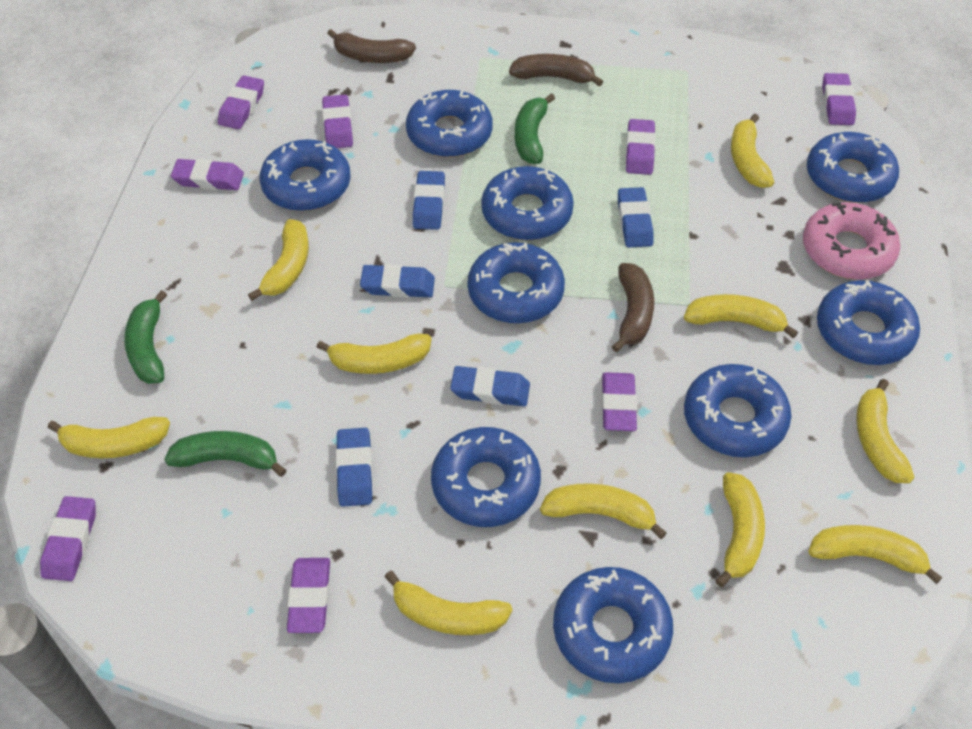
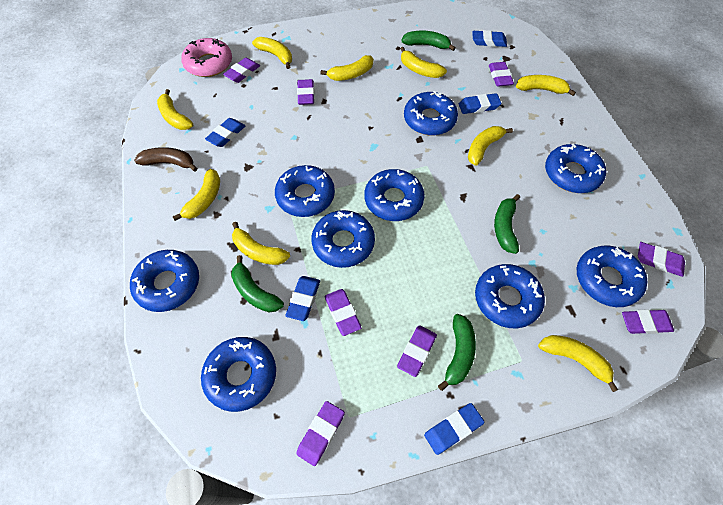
brown banana: 3 -> 1
green banana: 3 -> 4
yellow banana: 10 -> 9

